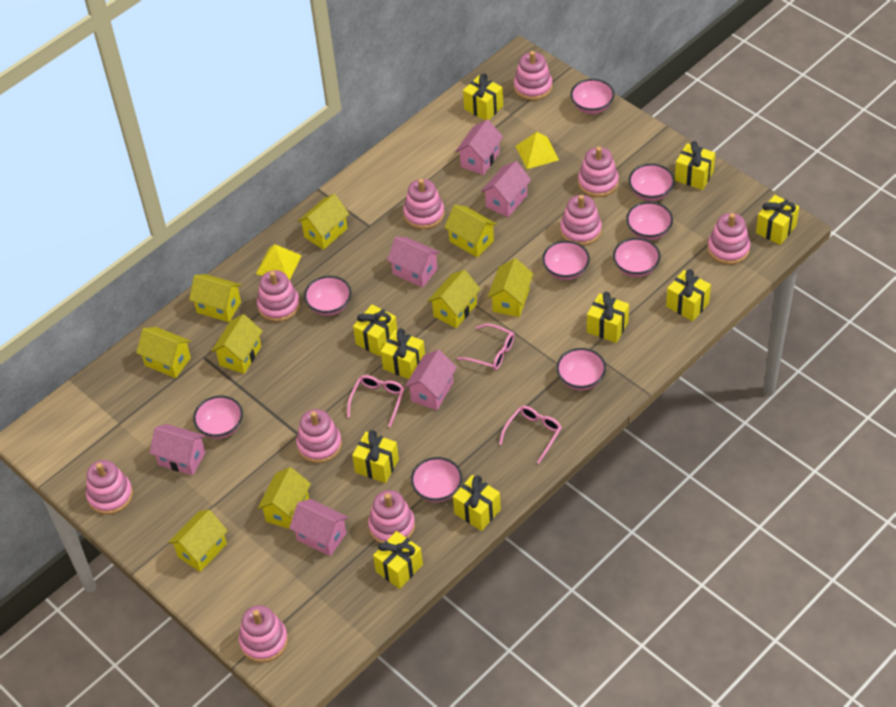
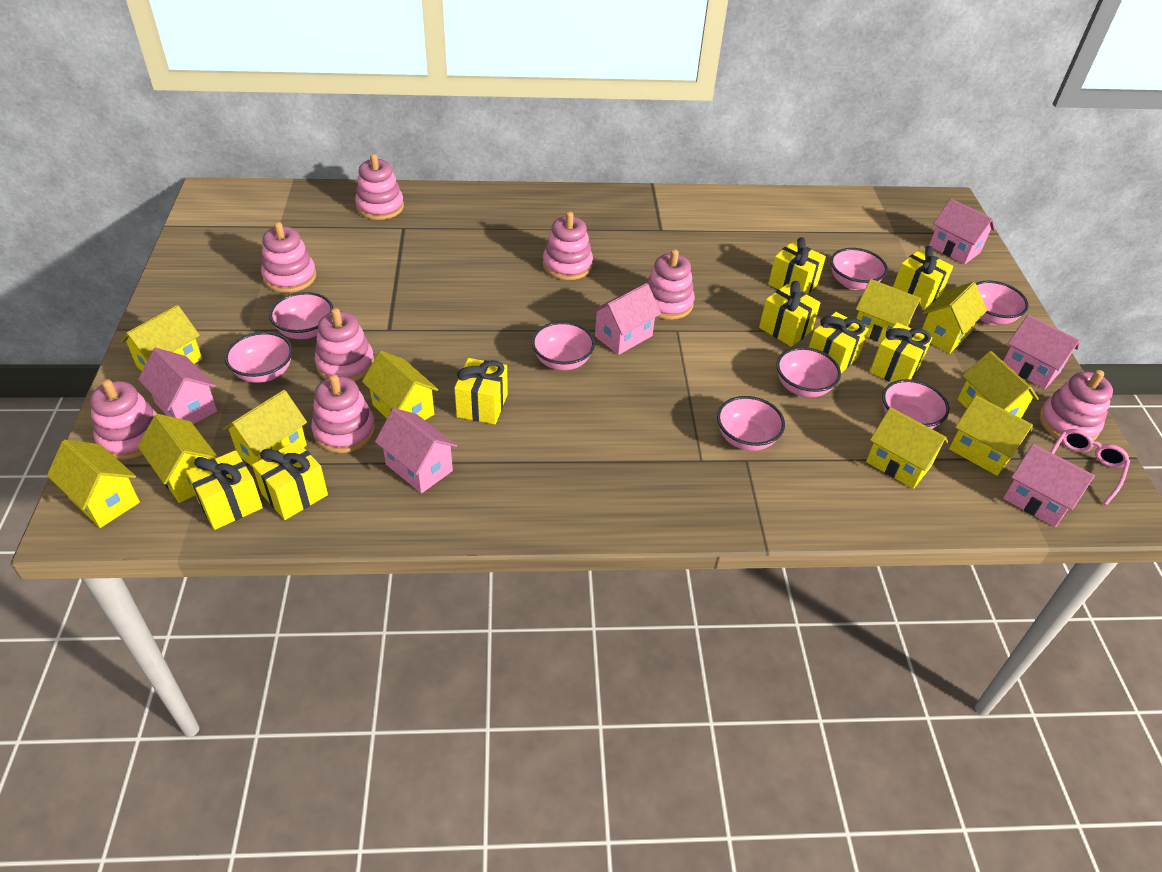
pink bowl: 9 -> 8
pink glasses: 3 -> 1
pink stacking toy: 10 -> 8
yellow gift: 10 -> 8
yellow house: 9 -> 10
yellow pyramid: 2 -> 0

